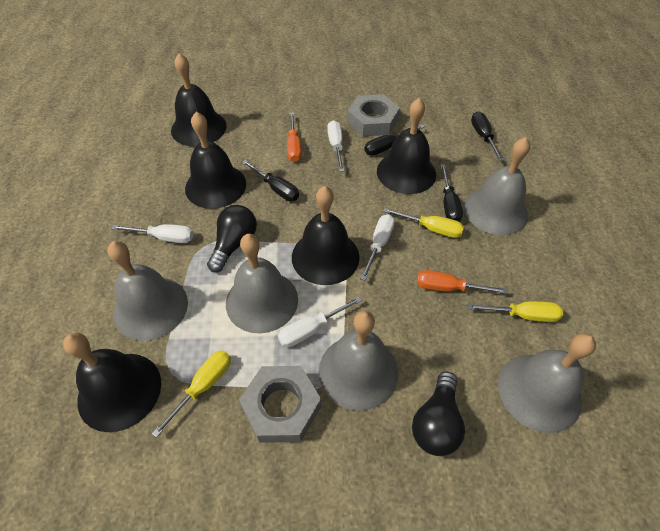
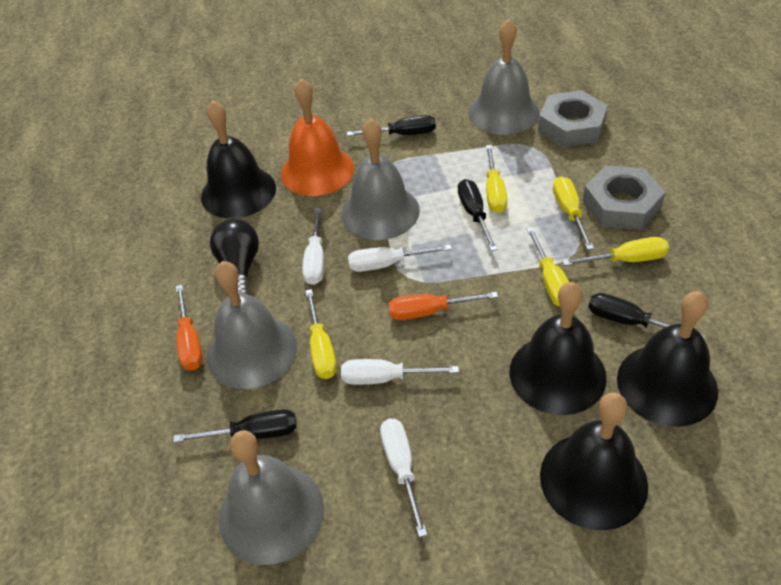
black bell: 5 -> 4
black light bulb: 2 -> 1
grey bell: 5 -> 4
orange bell: 0 -> 1
yellow screwdriver: 3 -> 5

